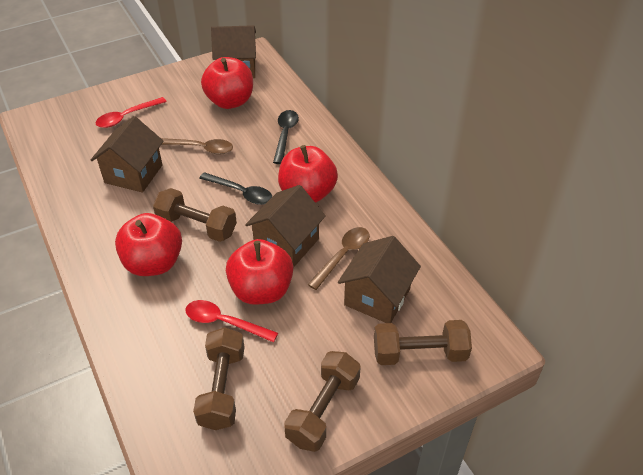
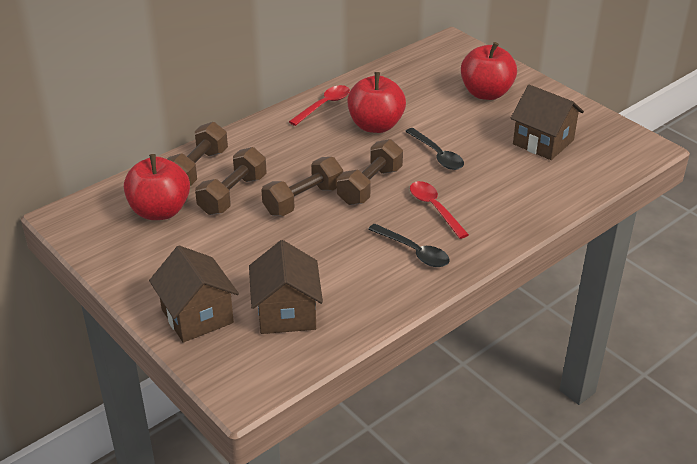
brown house: 4 -> 3
brown spoon: 2 -> 0
red apple: 4 -> 3

